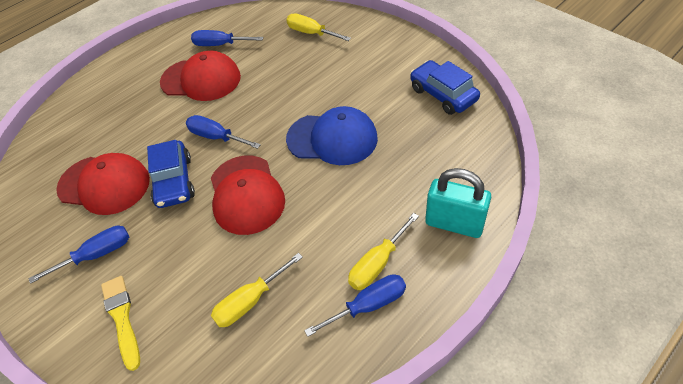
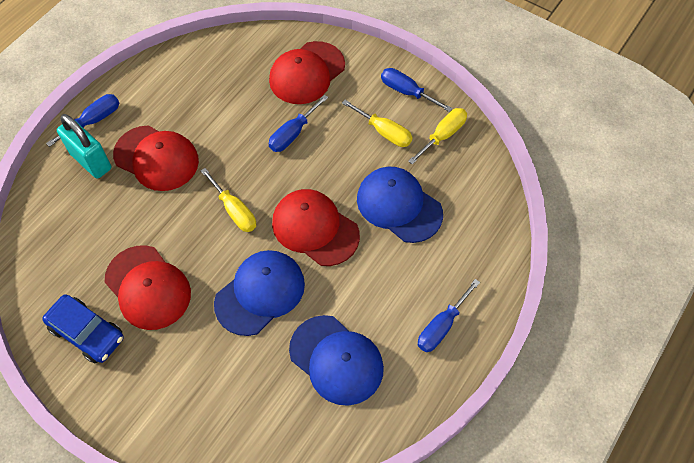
blue cap: 1 -> 3
blue car: 2 -> 1
red cap: 3 -> 4
yellow brush: 1 -> 0

